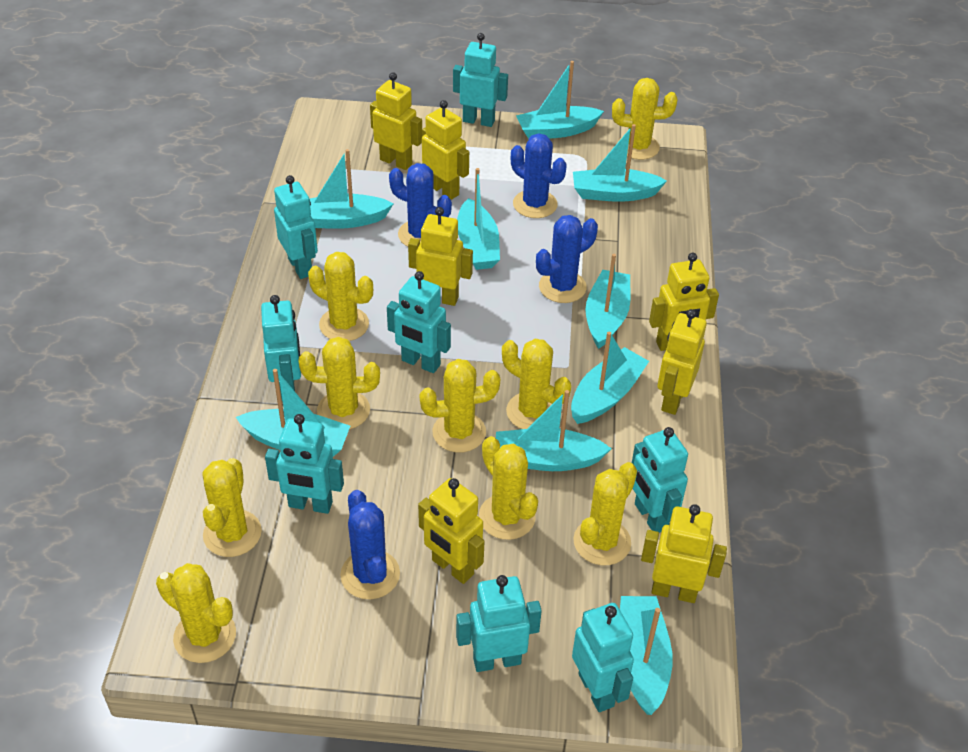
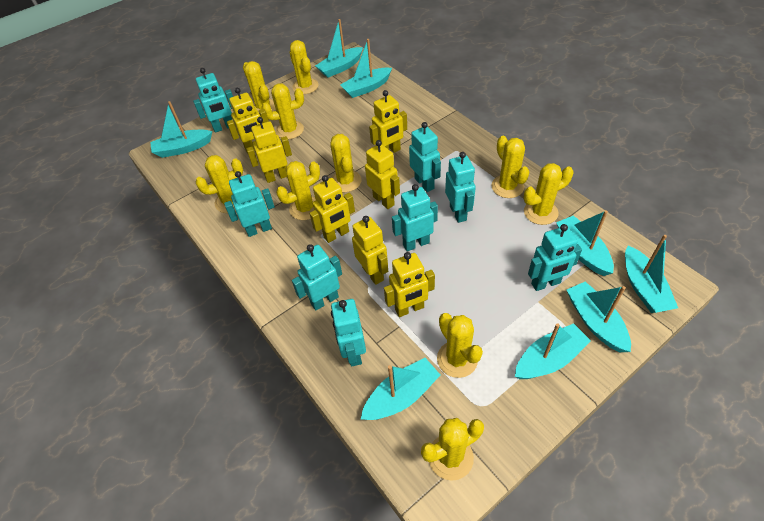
blue cactus: 4 -> 0
turquoise boat: 9 -> 8
yellow cactus: 9 -> 10

